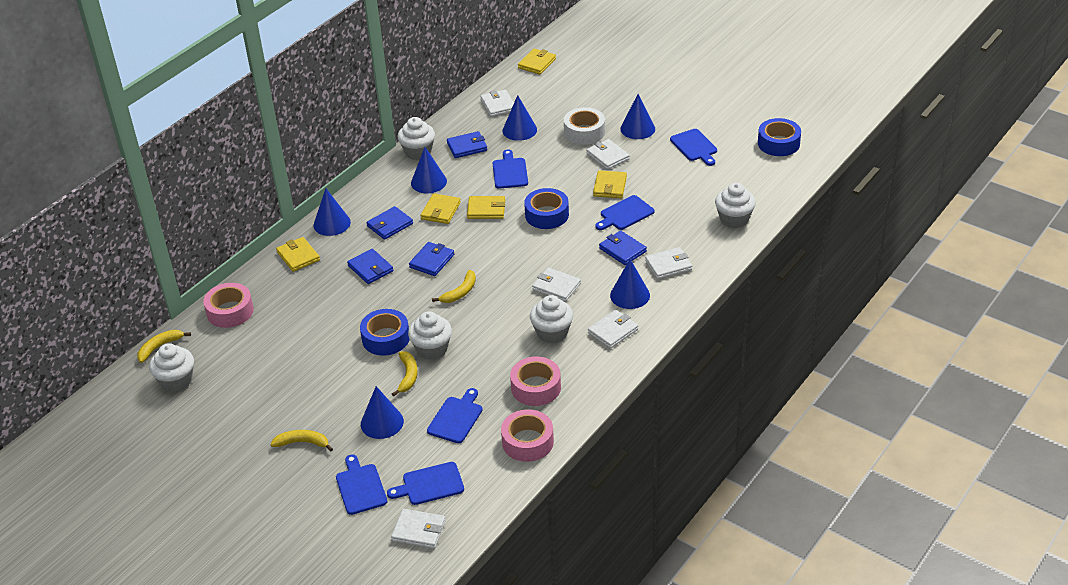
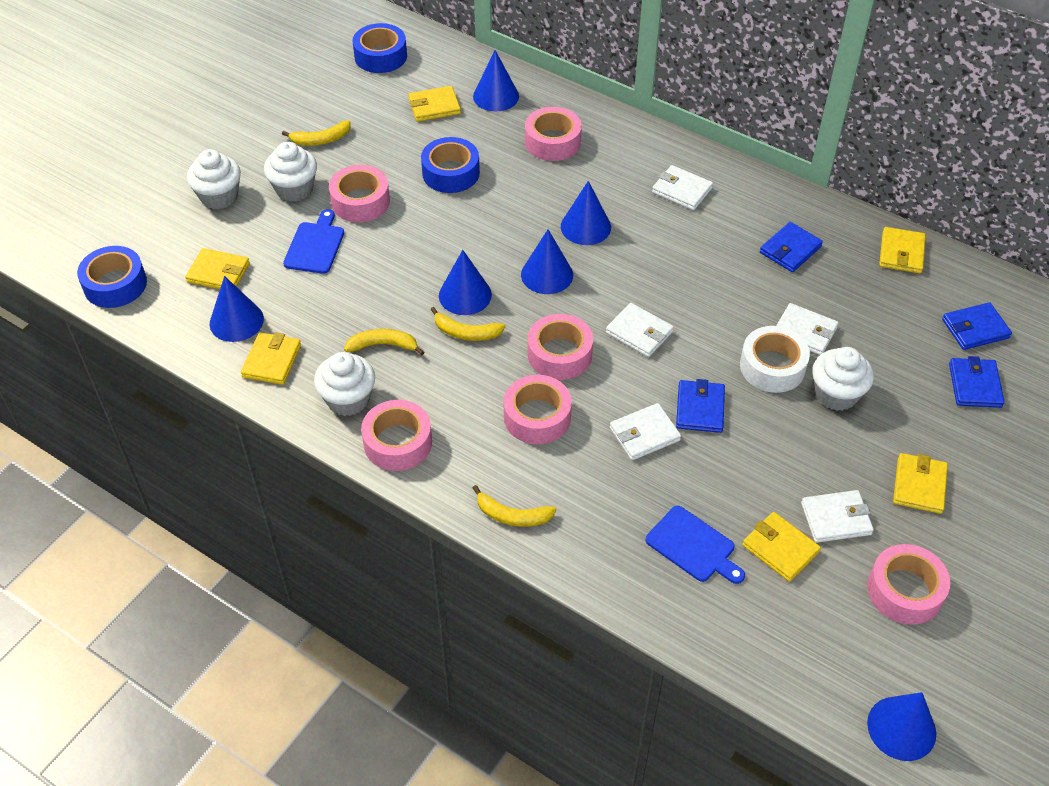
blue cutting board: 6 -> 2
blue wallet: 5 -> 4
pink tape: 3 -> 6
white cupcake: 5 -> 4
white wallet: 6 -> 5
yellow wallet: 5 -> 6

